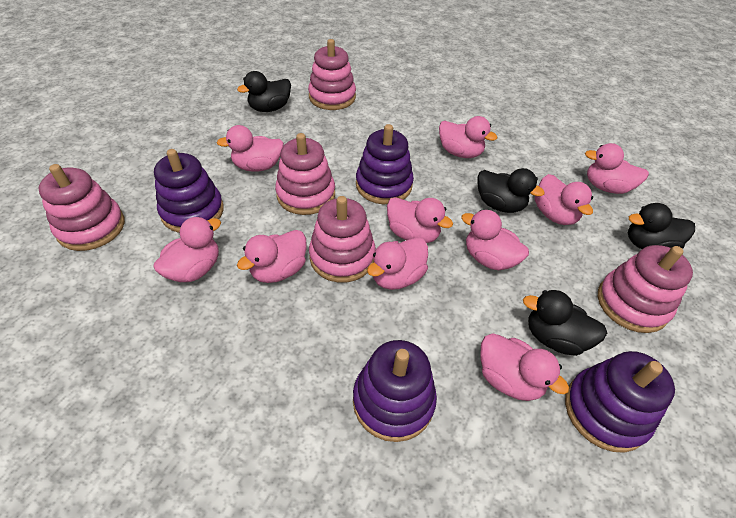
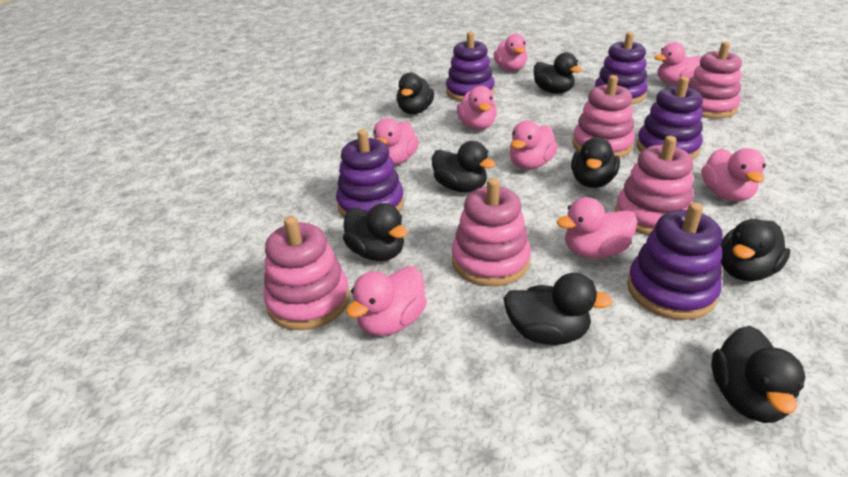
black duck: 4 -> 8
pink duck: 10 -> 8
purple stacking toy: 4 -> 5

